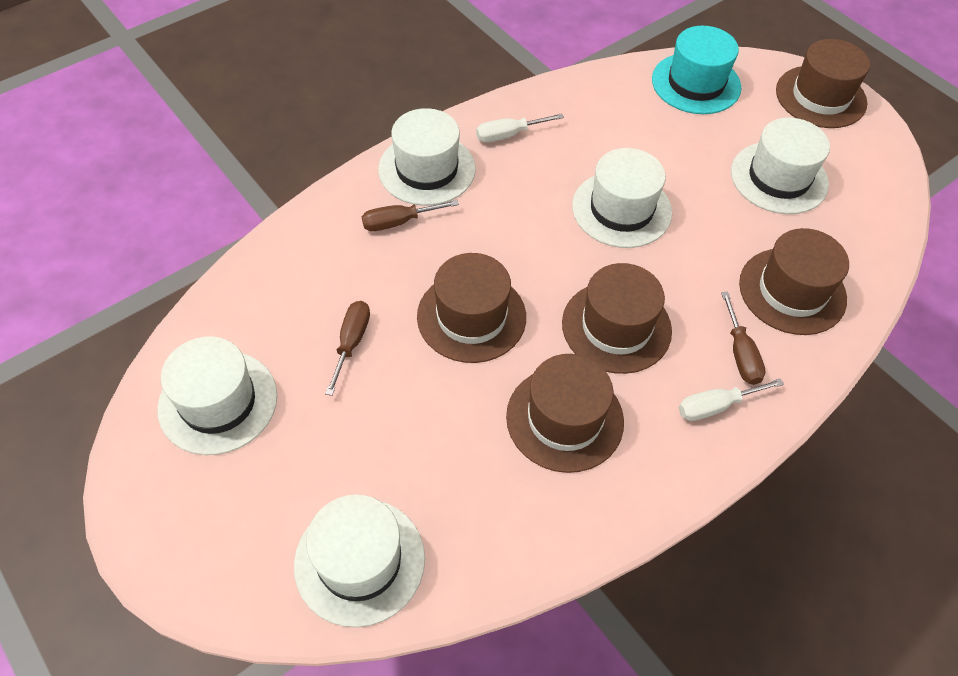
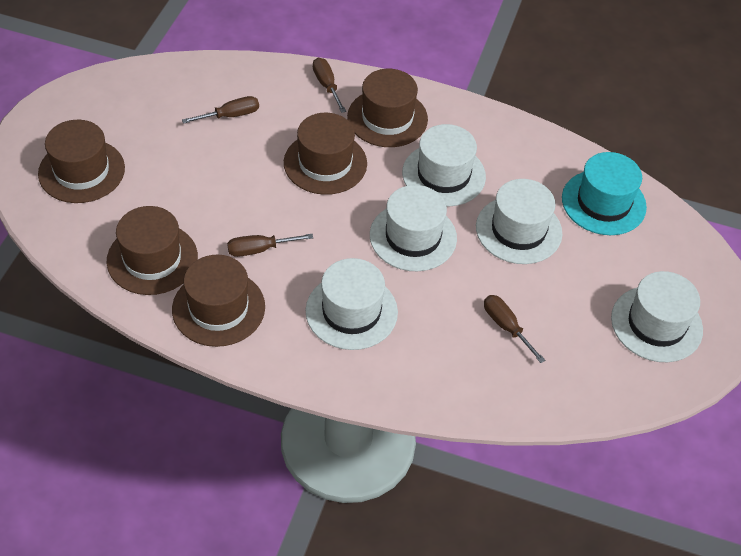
brown screwdriver: 3 -> 4
white screwdriver: 2 -> 0

